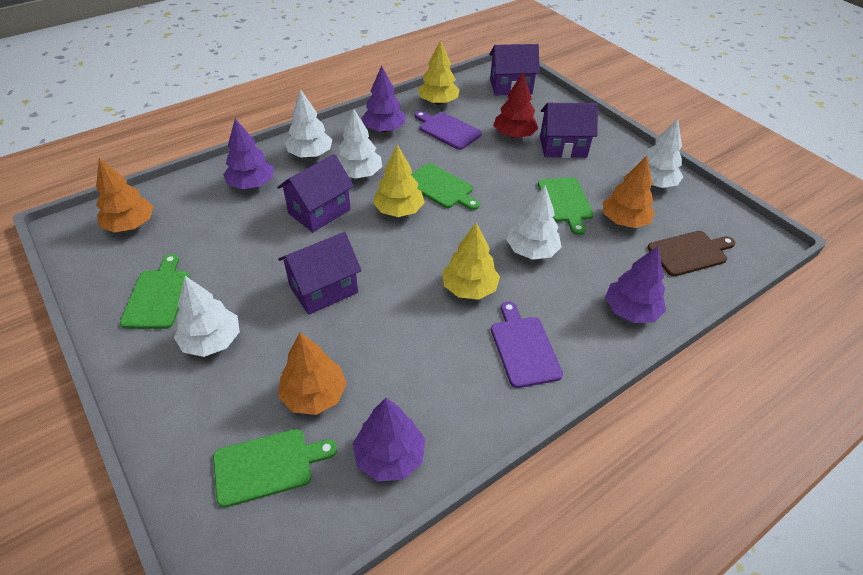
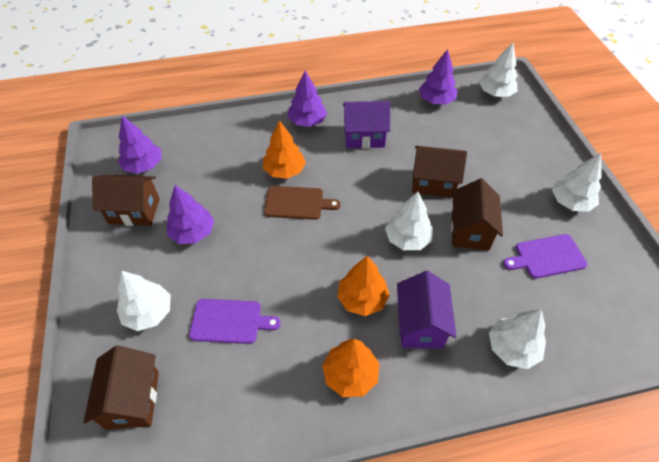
brown house: 0 -> 4
green cutting board: 4 -> 0
purple house: 4 -> 2
red tree: 1 -> 0
yellow tree: 3 -> 0

